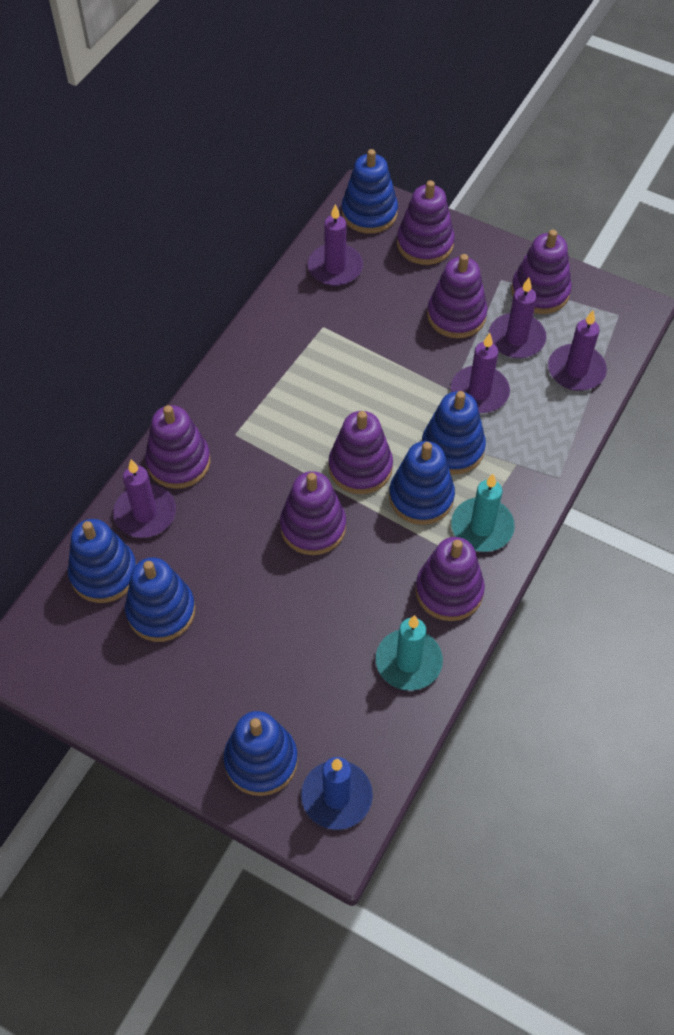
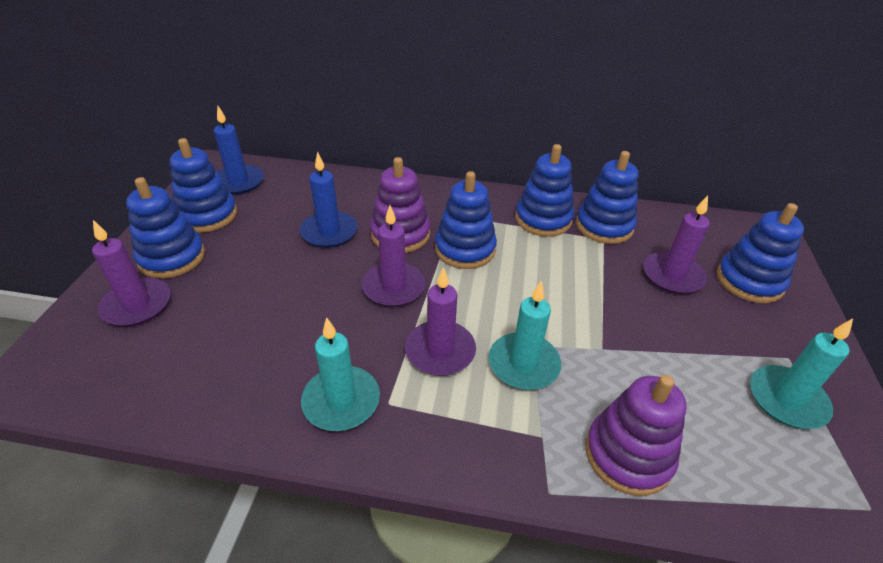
blue candle: 1 -> 2
purple candle: 5 -> 4
purple stacking toy: 7 -> 2
turquoise candle: 2 -> 3

